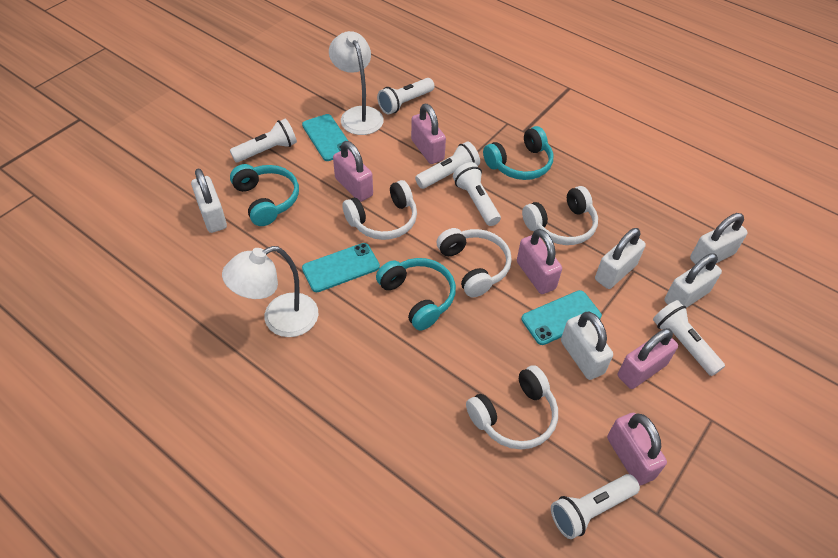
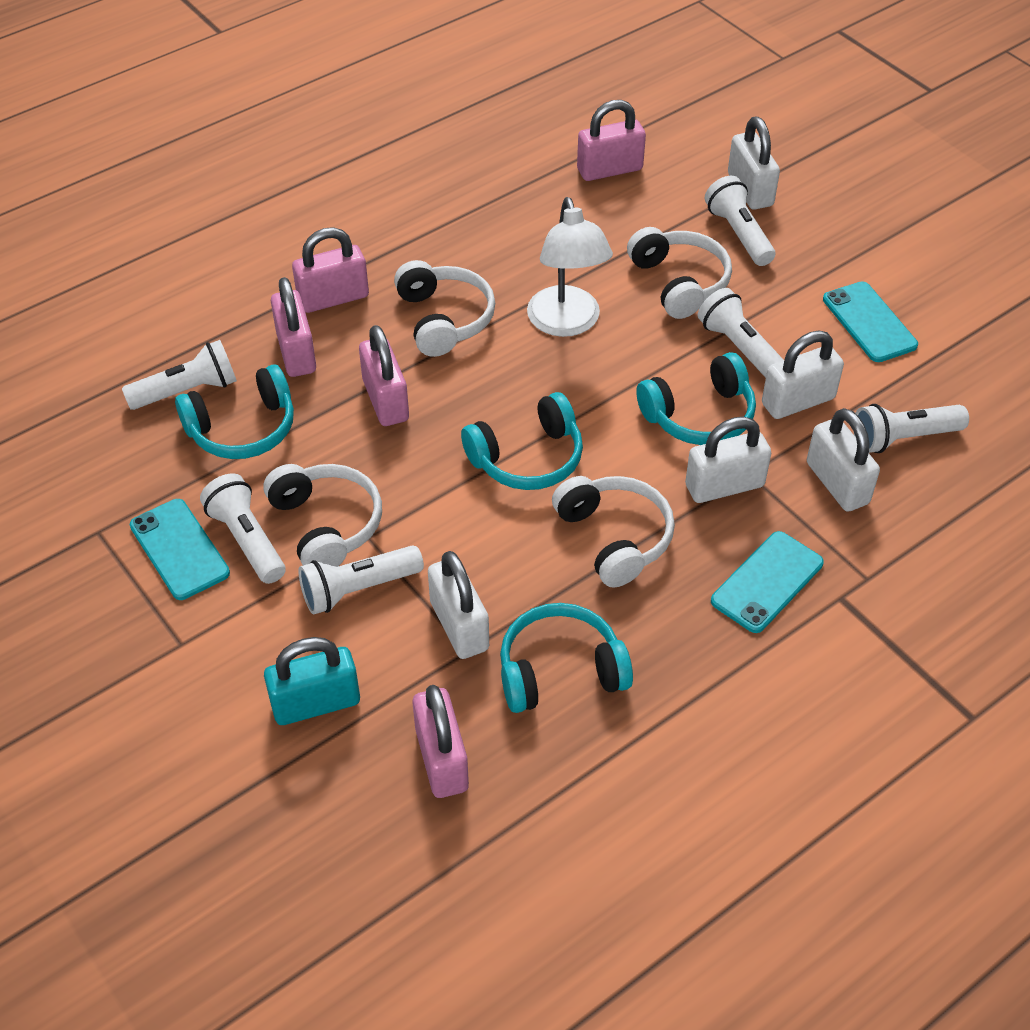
turquoise headphones: 3 -> 4
turquoise padlock: 0 -> 1
white lamp: 2 -> 1

